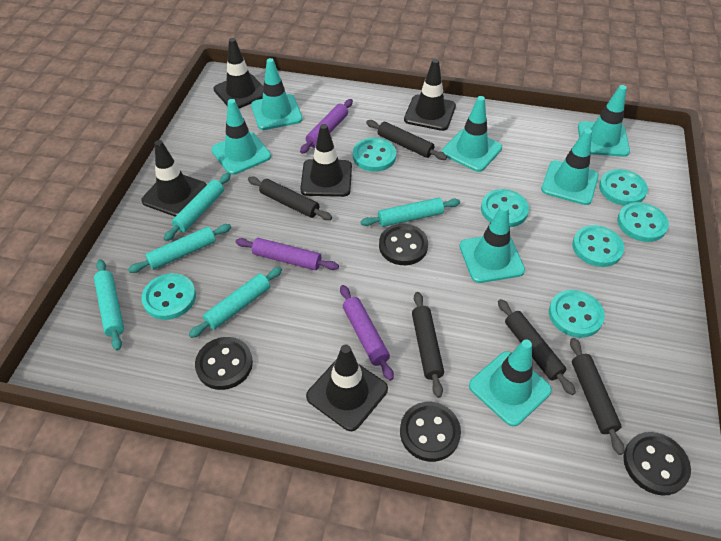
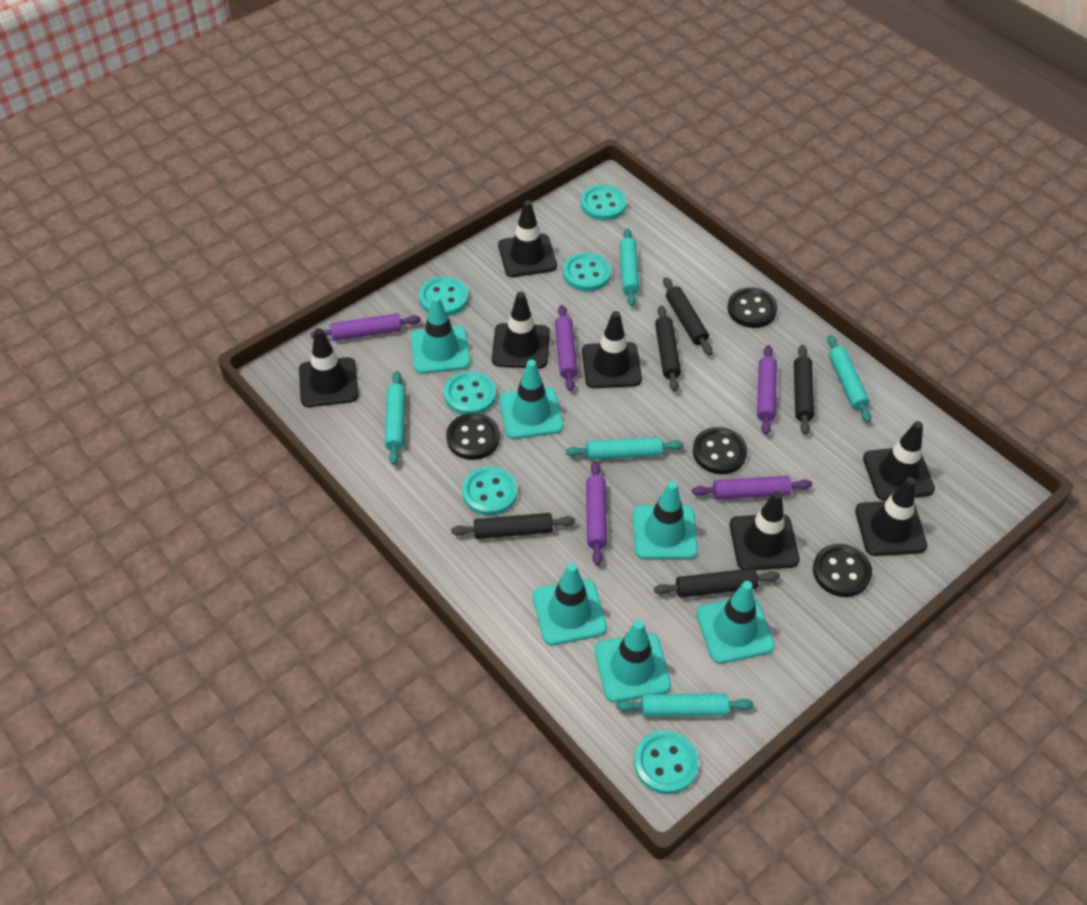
black traffic cone: 5 -> 7
purple rolling pin: 3 -> 5
turquoise button: 7 -> 6
turquoise traffic cone: 7 -> 6

